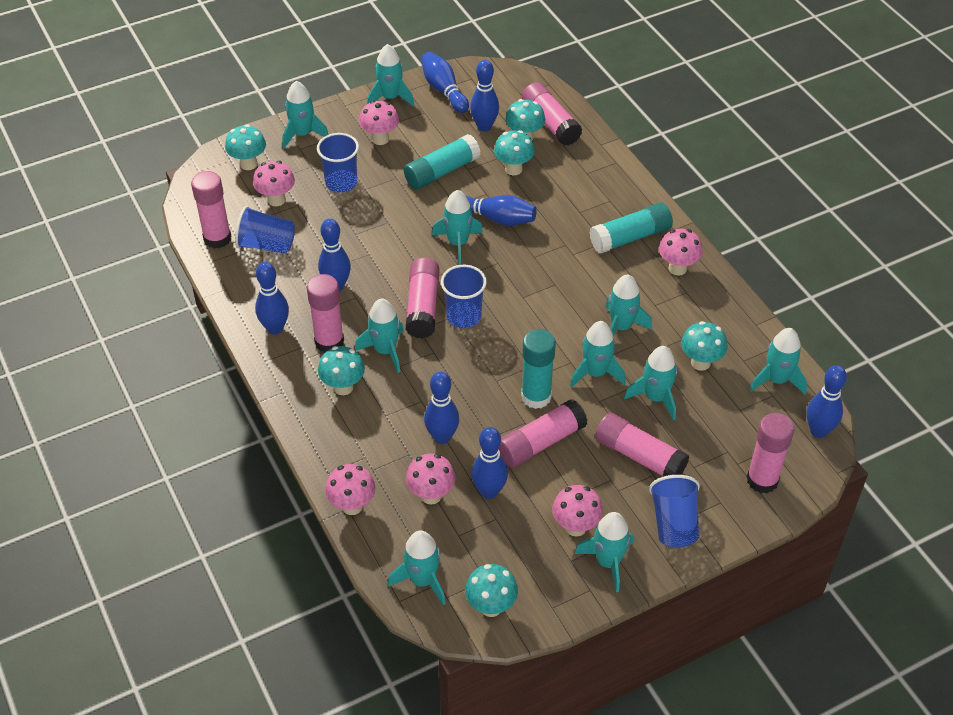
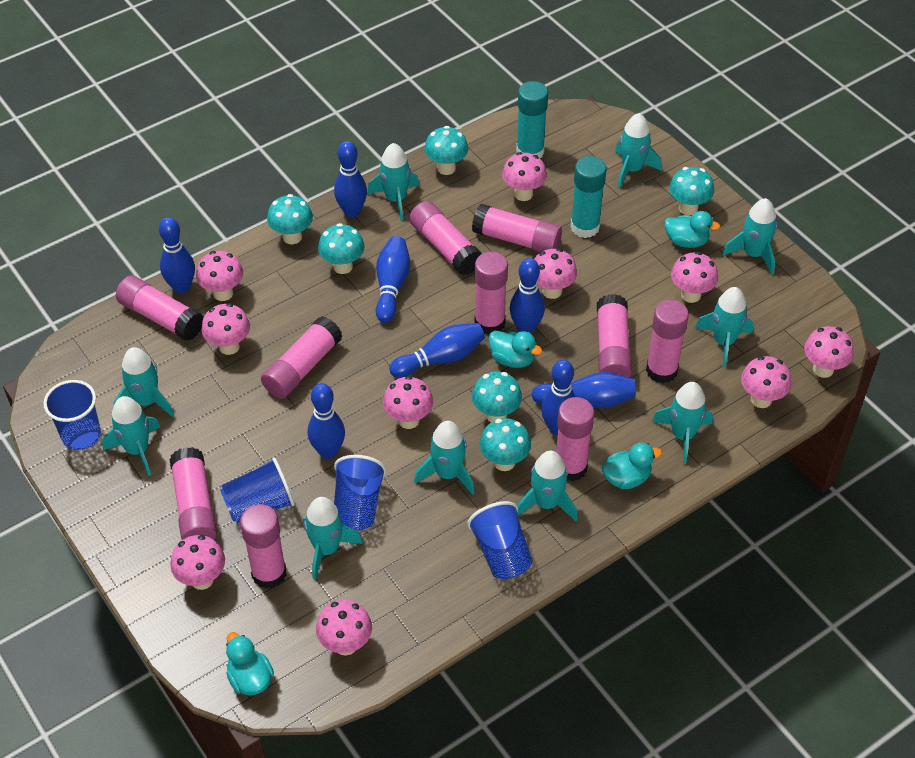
pink glue stick: 7 -> 10
pink mushroom: 6 -> 10
turquoise duck: 0 -> 4
turquoise glue stick: 3 -> 2

